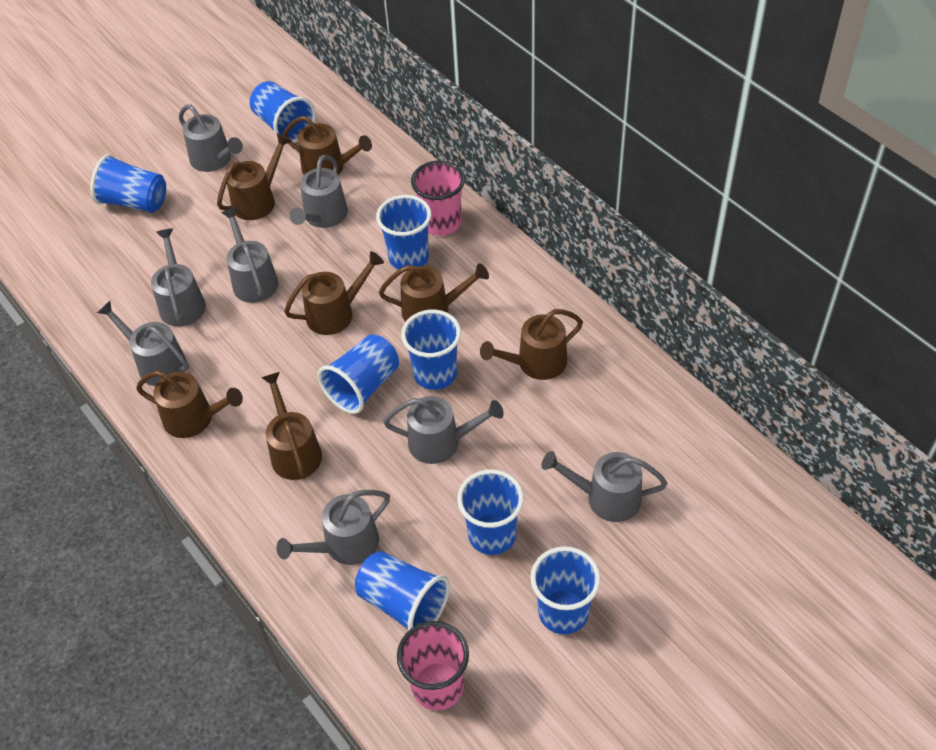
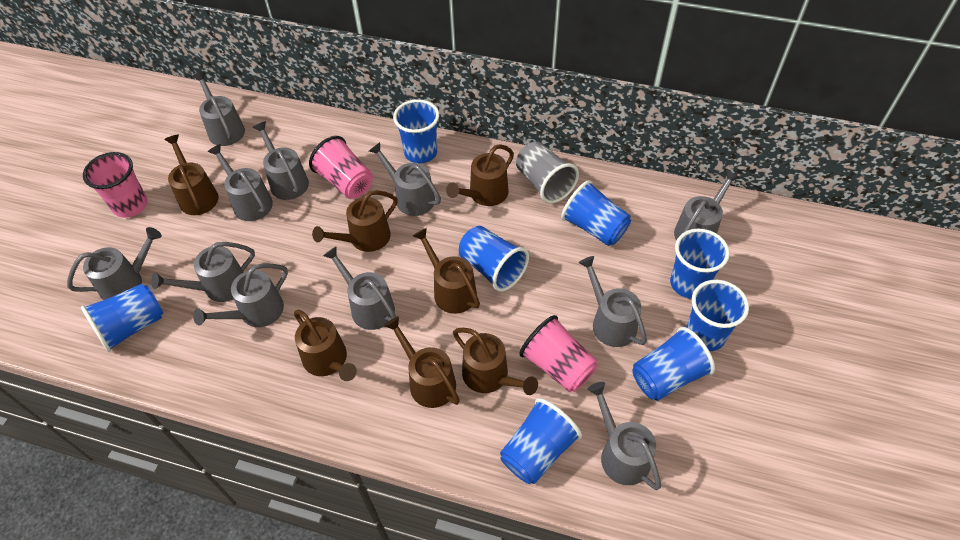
grey cup: 0 -> 1
grey watering can: 8 -> 11
pink cup: 2 -> 3

